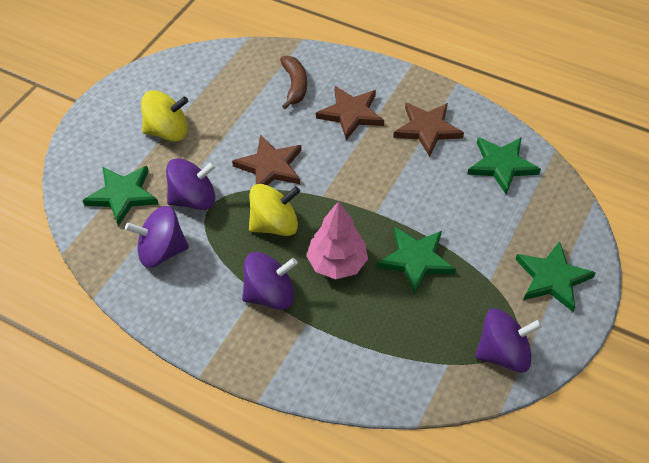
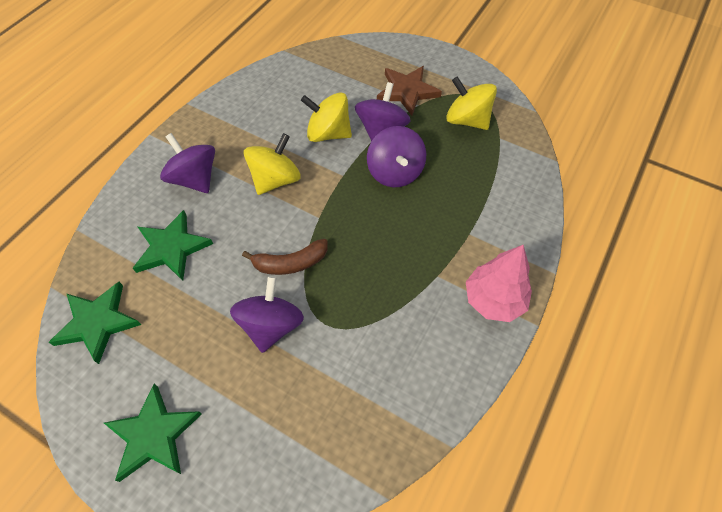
brown star: 3 -> 1
green star: 4 -> 3
yellow spinning top: 2 -> 3

